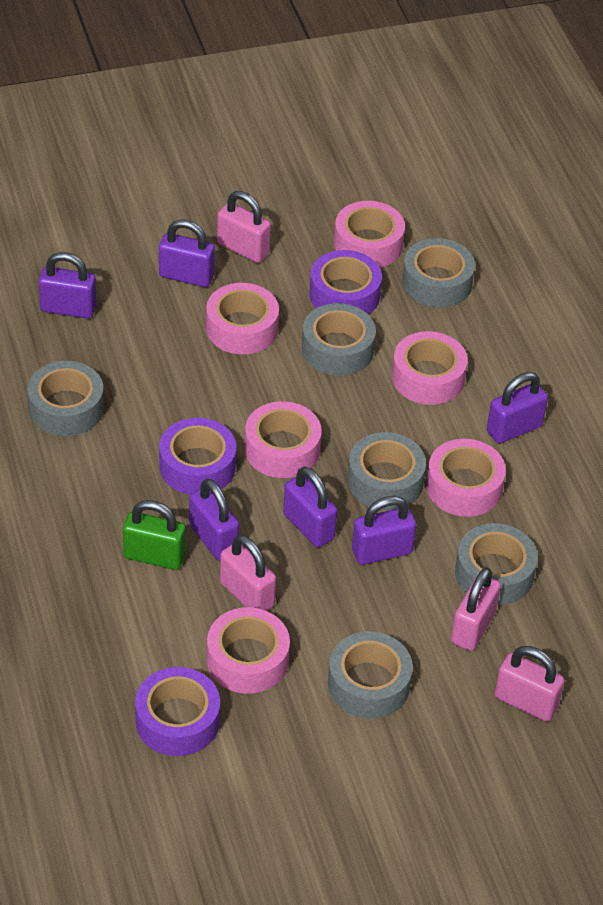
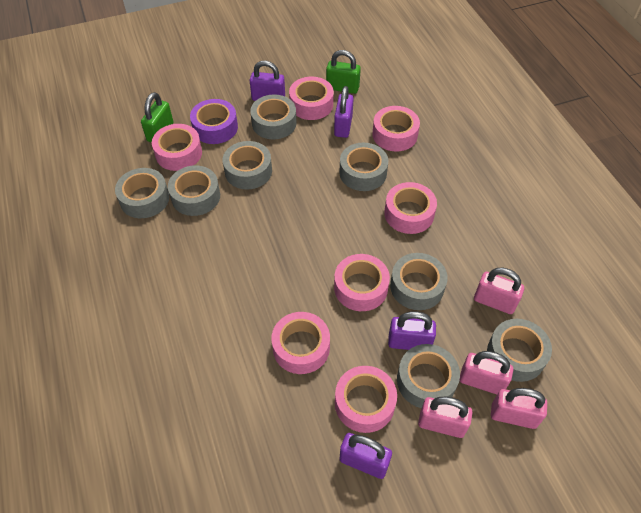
green padlock: 1 -> 2
grey tape: 6 -> 8
pink tape: 6 -> 7
purple padlock: 6 -> 4
purple tape: 3 -> 1

